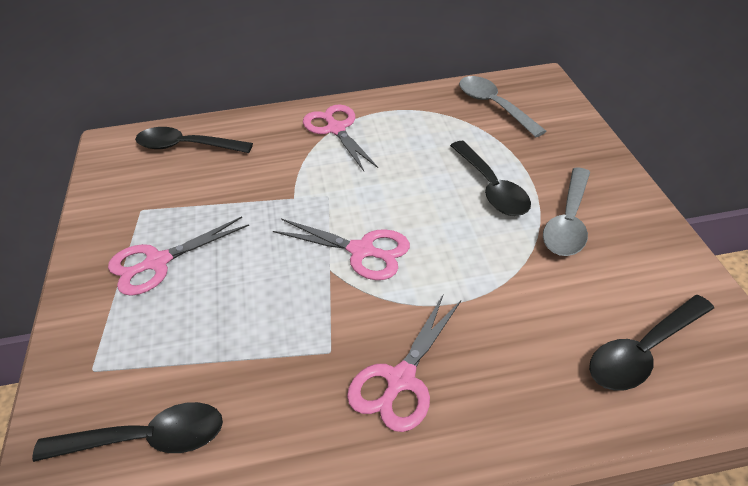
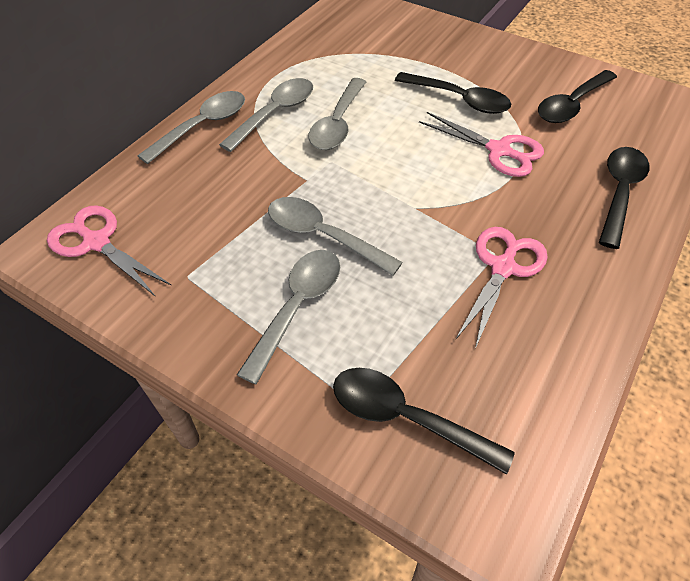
grey spoon: 2 -> 5
pink scissors: 4 -> 3

